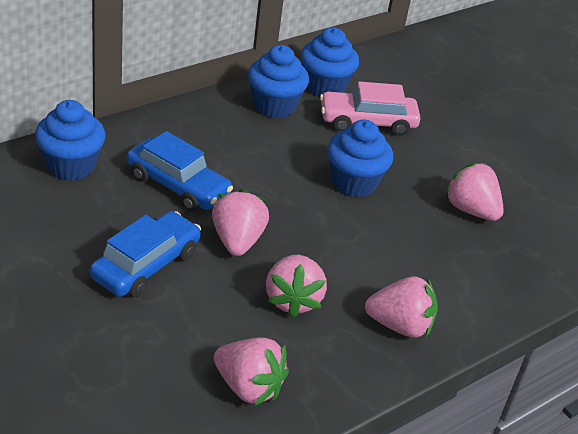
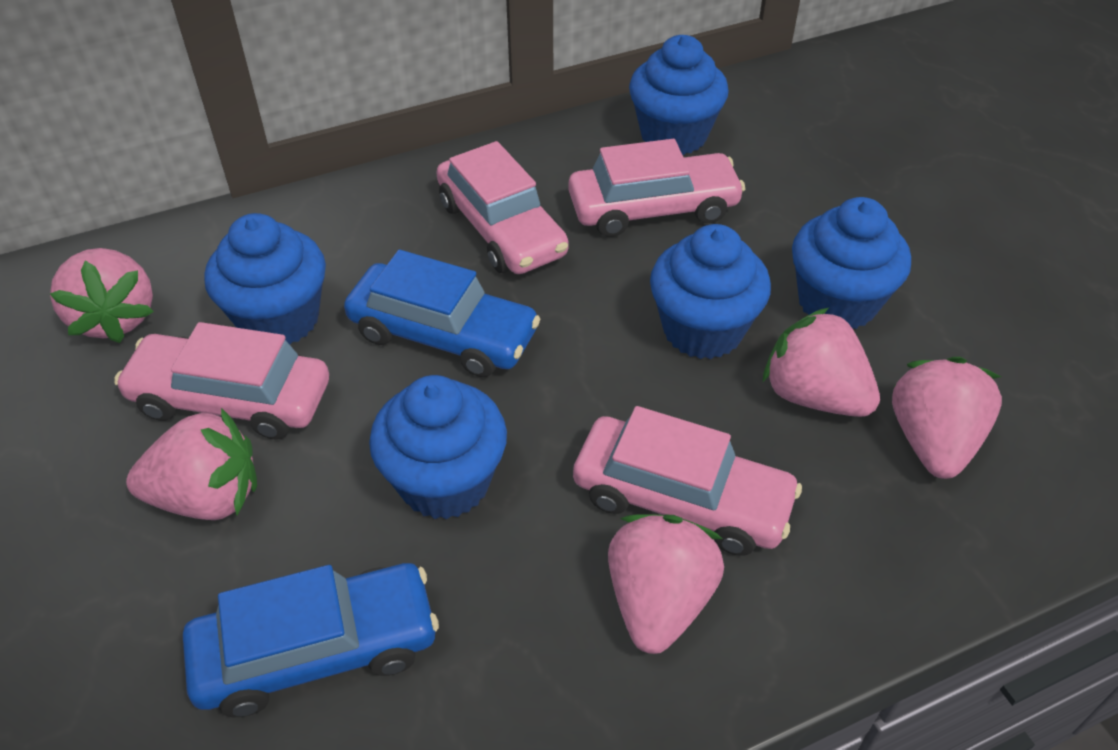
blue cupcake: 4 -> 5
pink car: 1 -> 4

